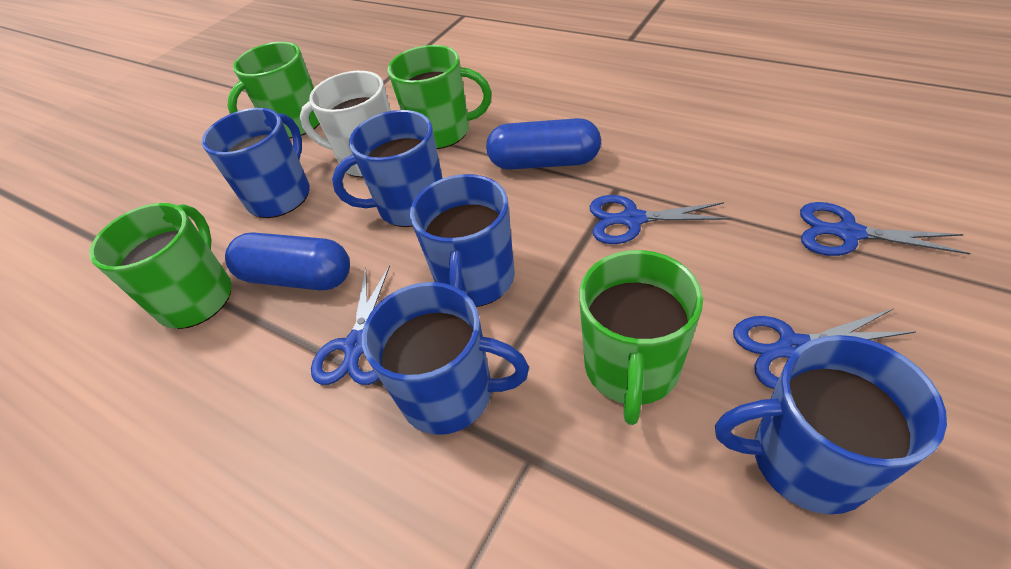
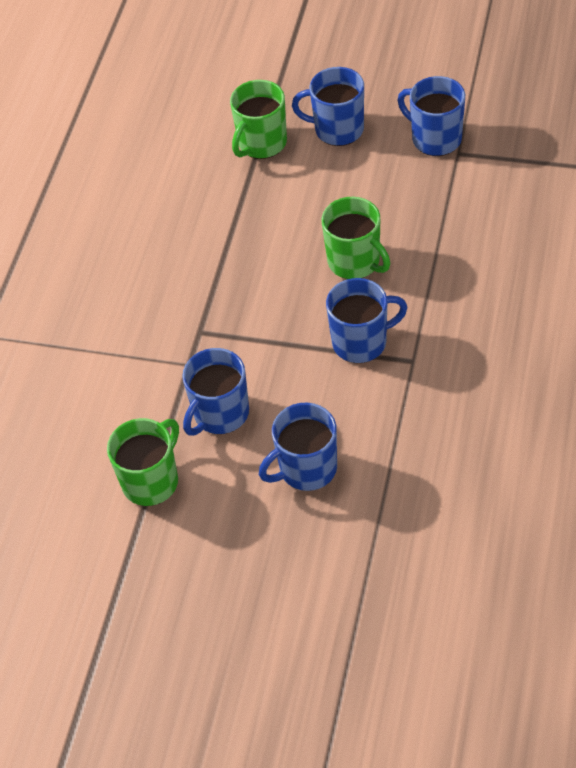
blue capsule: 2 -> 0
blue scissors: 4 -> 0
green mug: 4 -> 3
white mug: 1 -> 0

